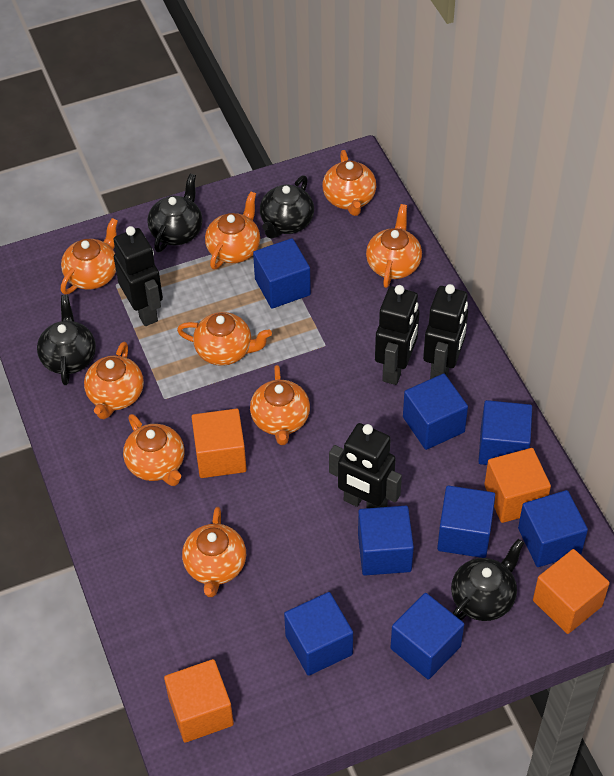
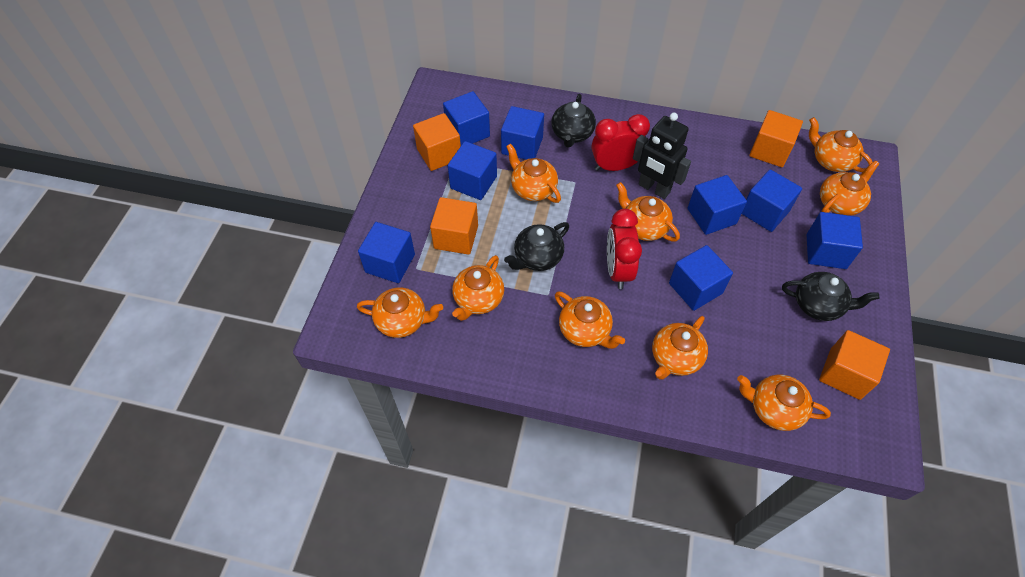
black robot: 4 -> 1
black teapot: 4 -> 3
red clock: 0 -> 2

